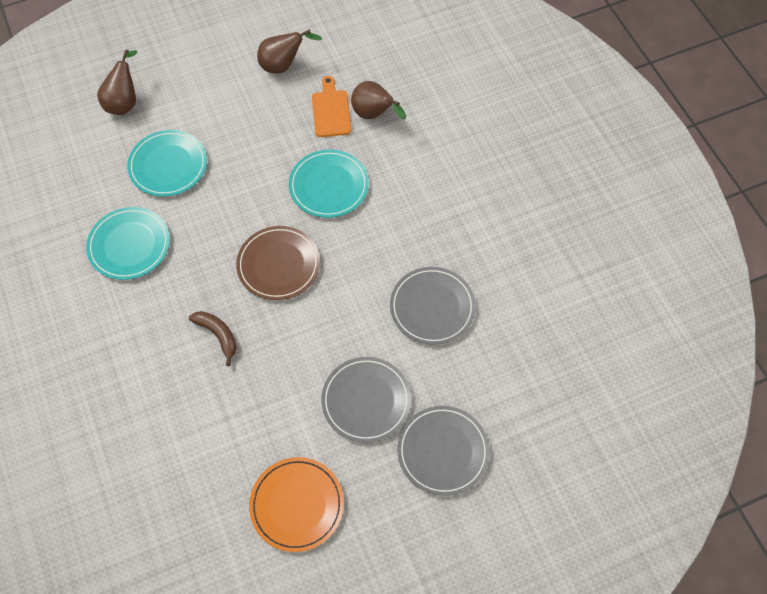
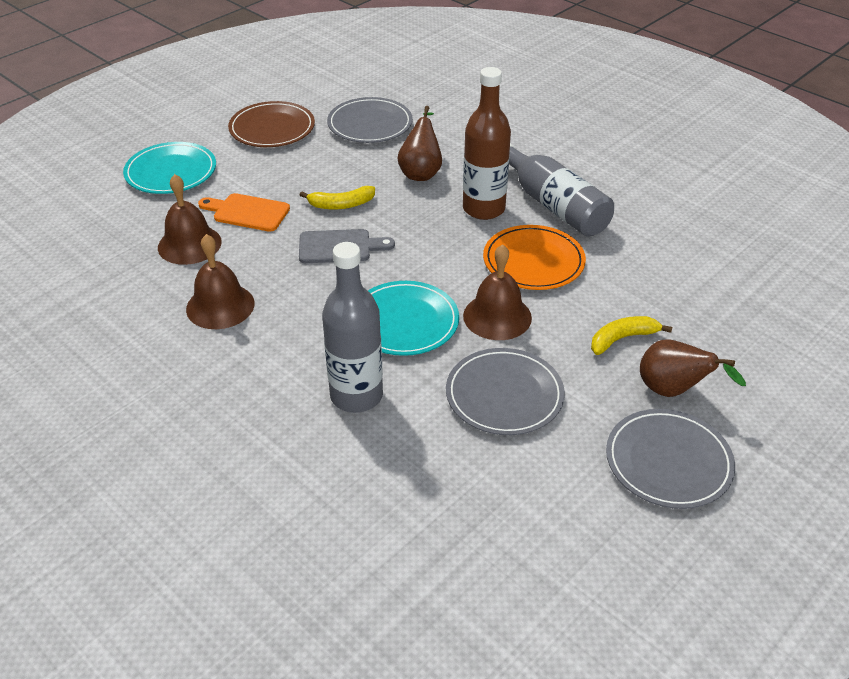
brown banana: 1 -> 0
brown bell: 0 -> 3
brown bottle: 0 -> 1
brown pear: 3 -> 2
grey bottle: 0 -> 2
grey cutting board: 0 -> 1
turquoise plate: 3 -> 2
yellow banana: 0 -> 2

